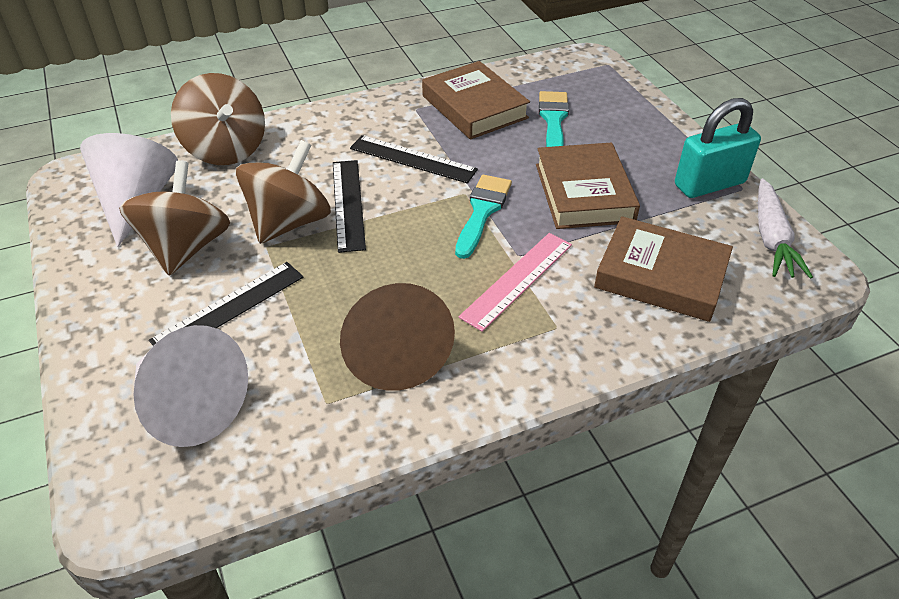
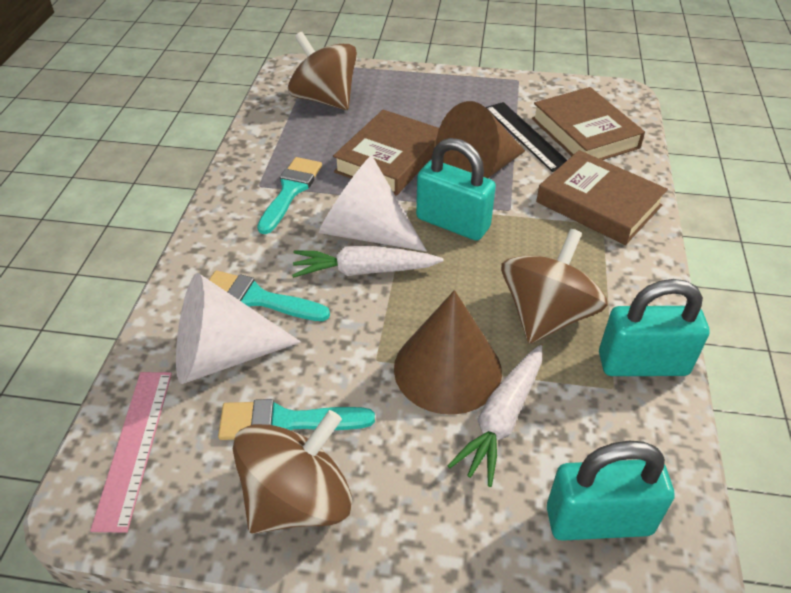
black ruler: 3 -> 1
brown cone: 1 -> 2
turquoise brush: 2 -> 3
turquoise padlock: 1 -> 3
white carrot: 1 -> 2

